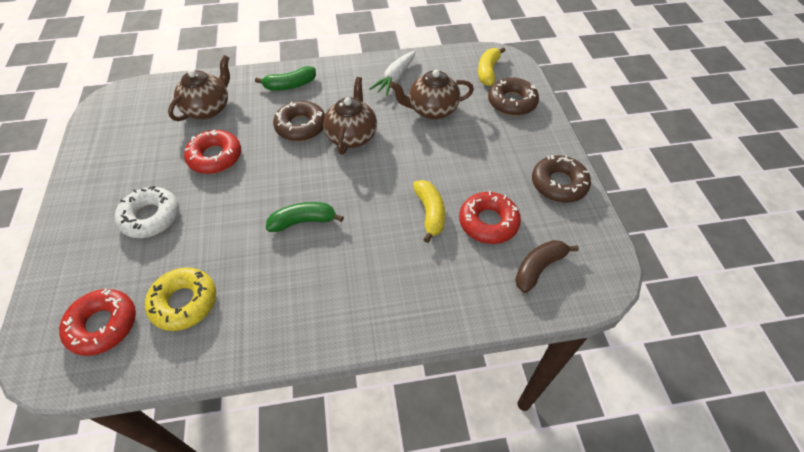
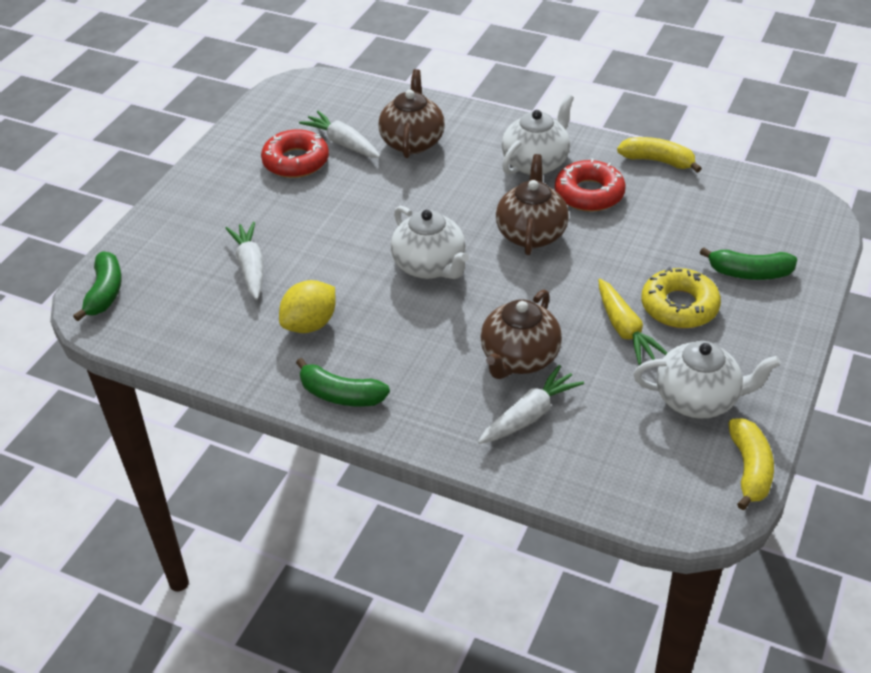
brown banana: 1 -> 0
brown donut: 3 -> 0
green banana: 2 -> 3
red donut: 3 -> 2
white carrot: 1 -> 3
white donut: 1 -> 0
white teapot: 0 -> 3
yellow carrot: 0 -> 1
yellow lemon: 0 -> 1

